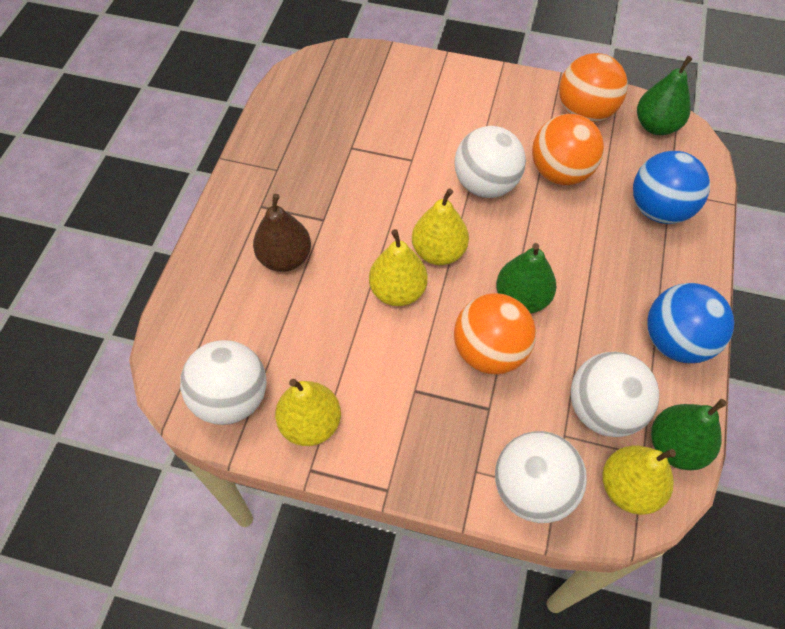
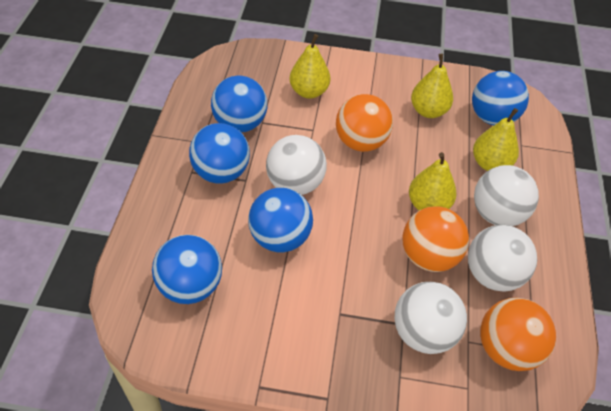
blue ball: 2 -> 5
brown pear: 1 -> 0
green pear: 3 -> 0

